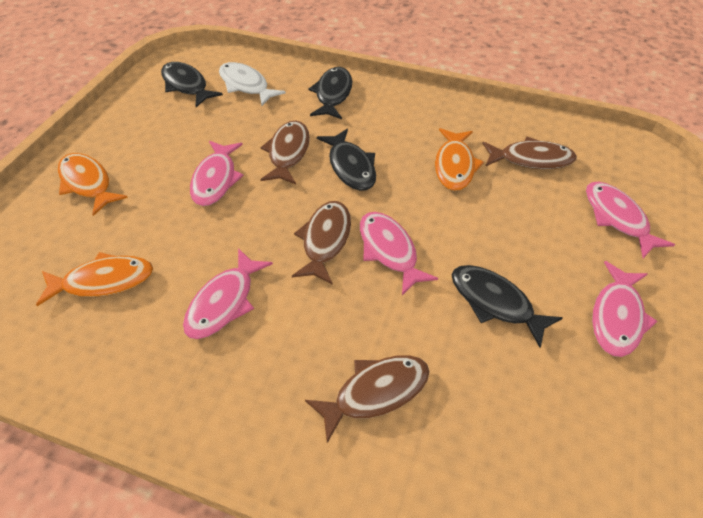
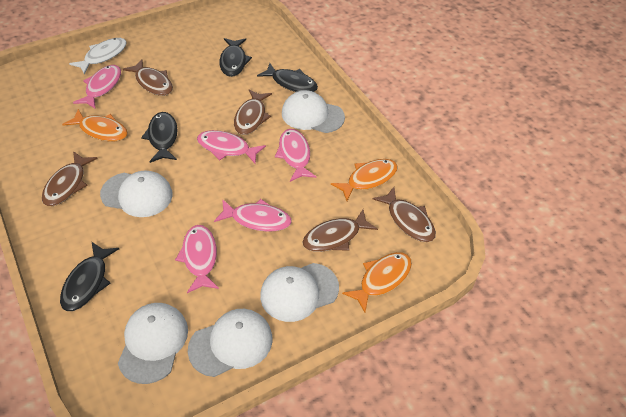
brown fish: 4 -> 5
white cap: 0 -> 5

